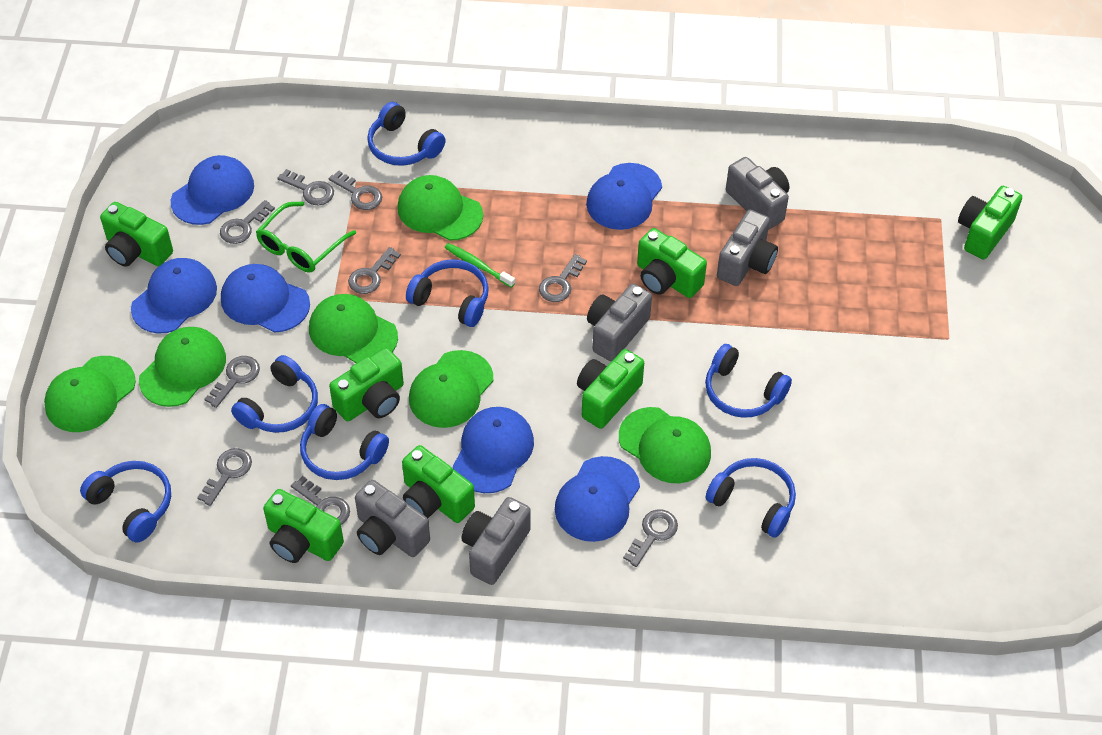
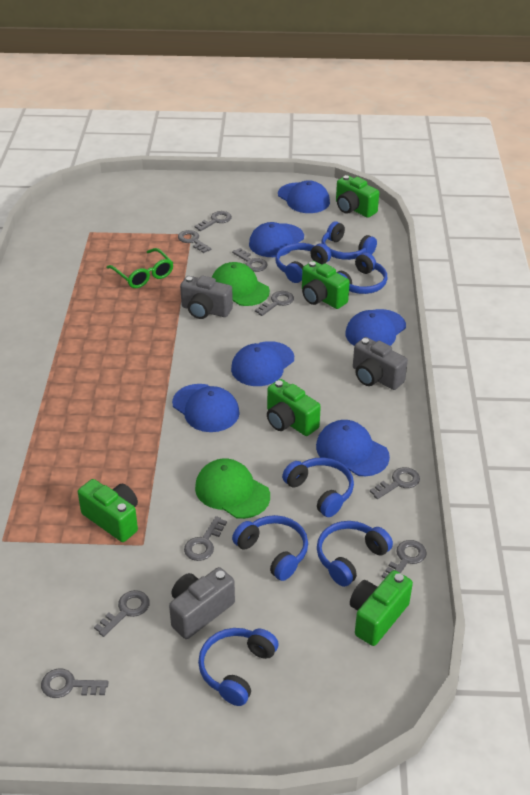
green camera: 7 -> 5
green cap: 6 -> 2
green toothbrush: 1 -> 0
grey camera: 5 -> 3

